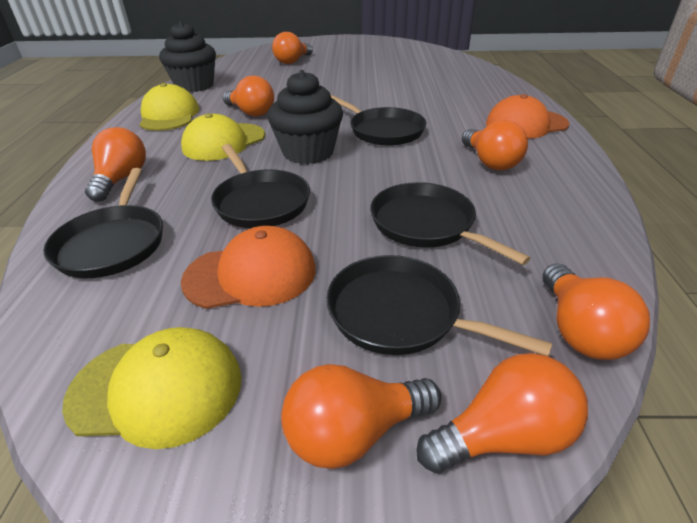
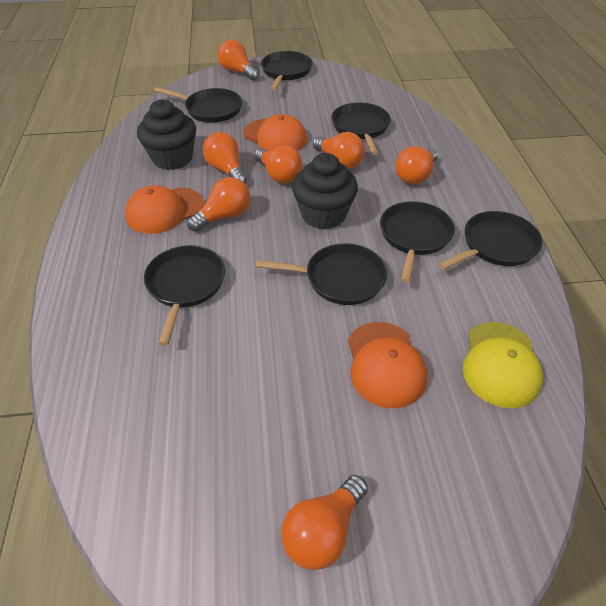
black pan: 5 -> 7
orange cap: 2 -> 3
yellow cap: 3 -> 1

